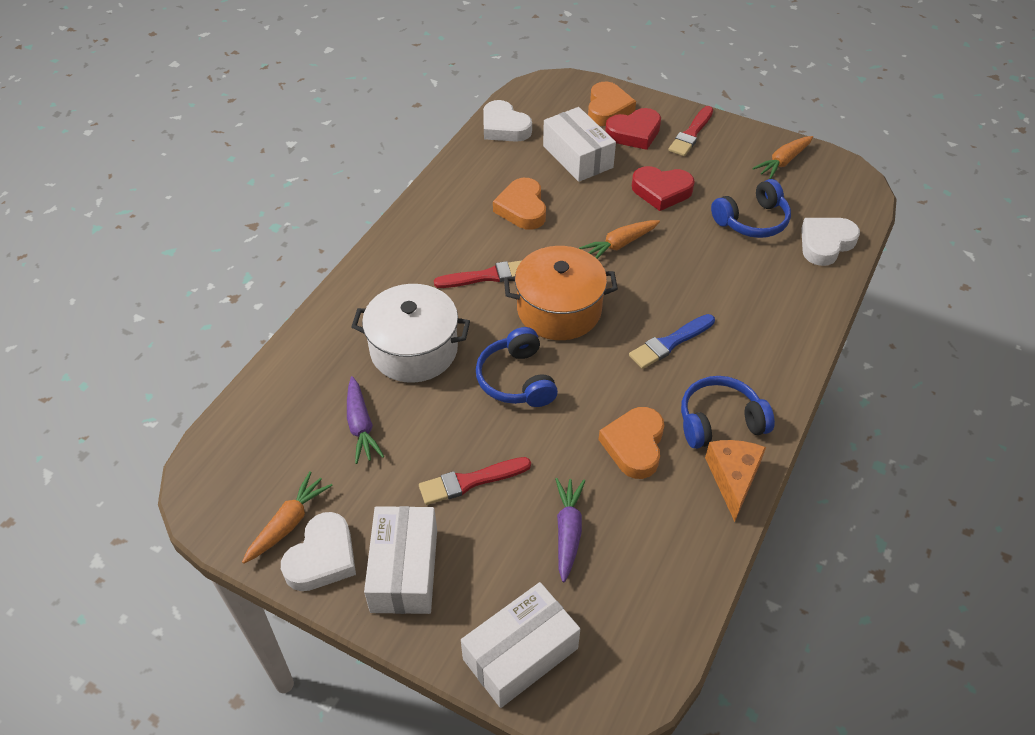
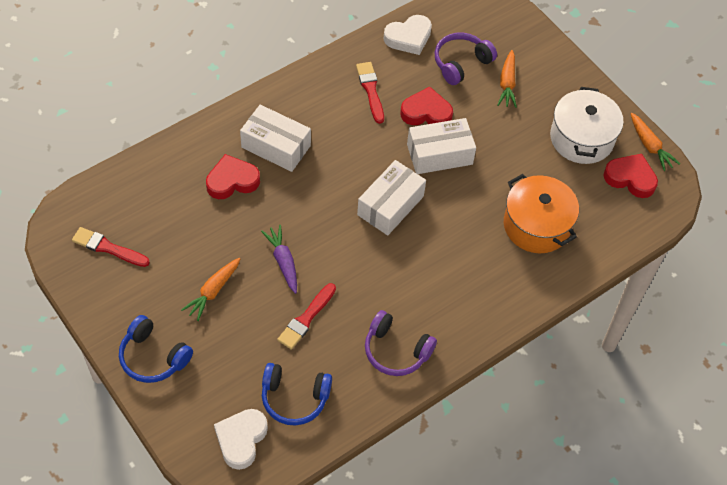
blue brush: 1 -> 0
blue headphones: 3 -> 2
orange cheese: 1 -> 0
orange heart: 3 -> 0
purple carrot: 2 -> 1
purple headphones: 0 -> 2
red heart: 2 -> 3
white heart: 3 -> 2

